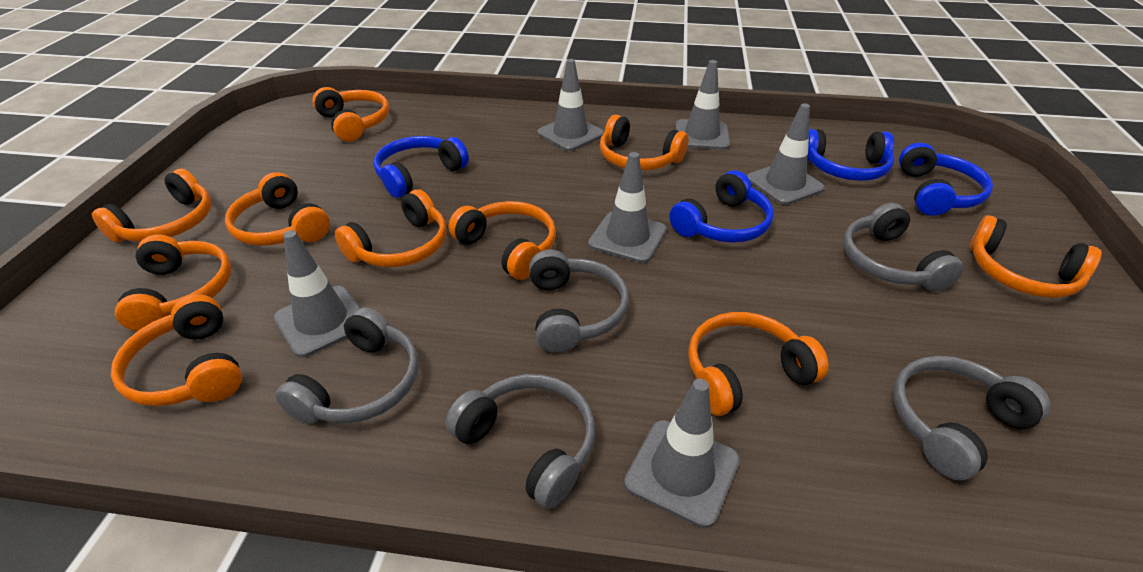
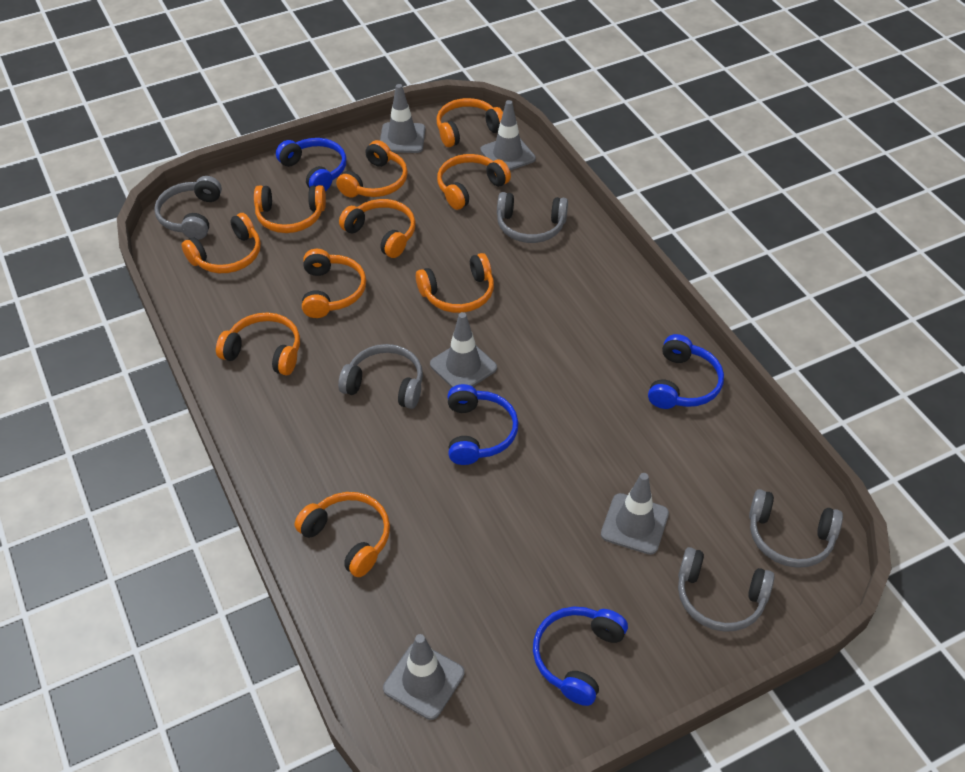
grey traffic cone: 6 -> 5

